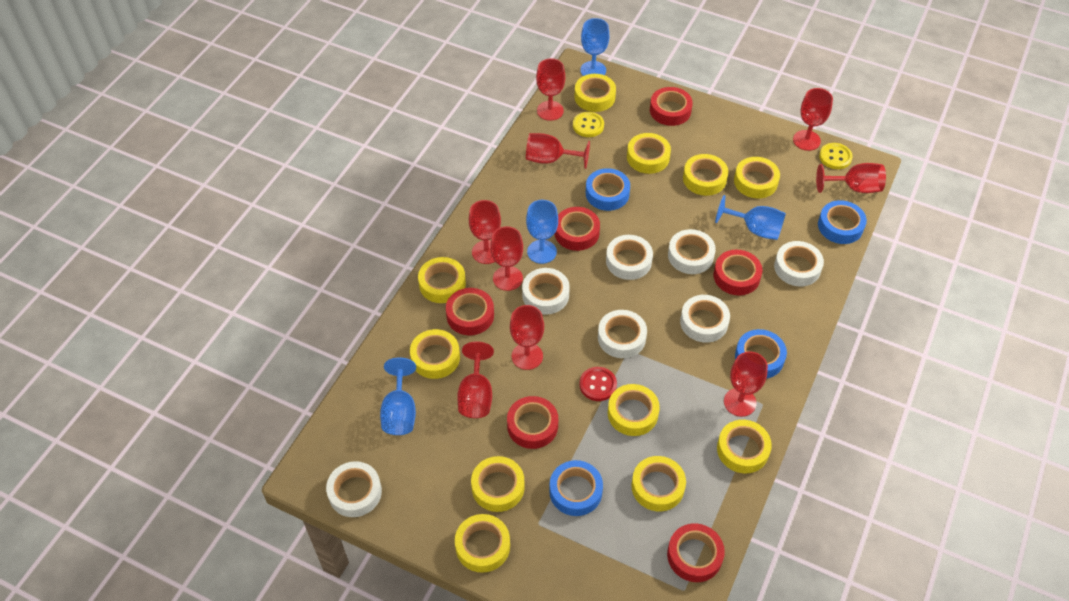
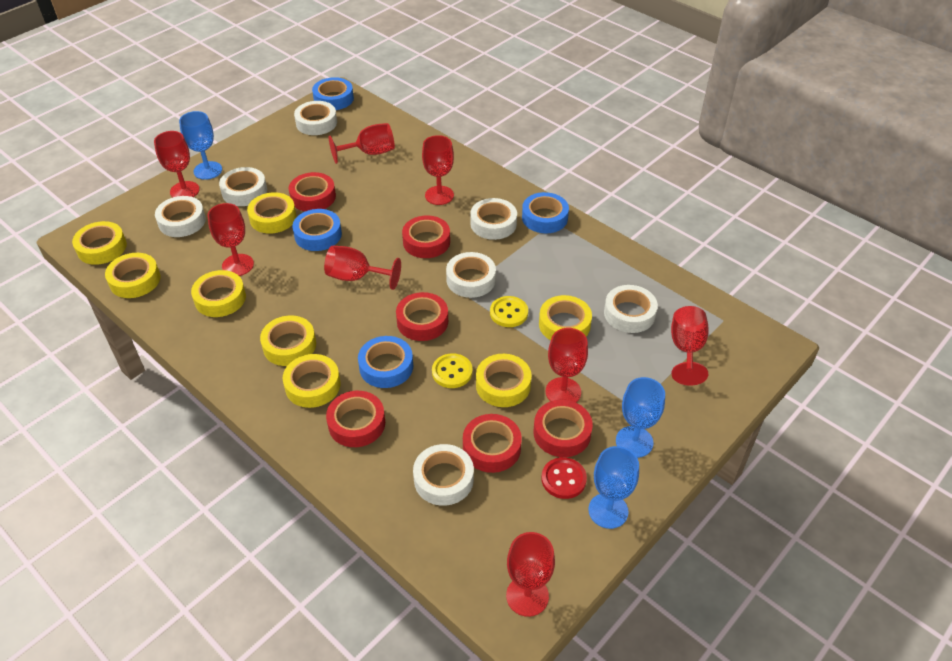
blue goblet: 4 -> 3
red goblet: 9 -> 8
yellow tape: 11 -> 8

